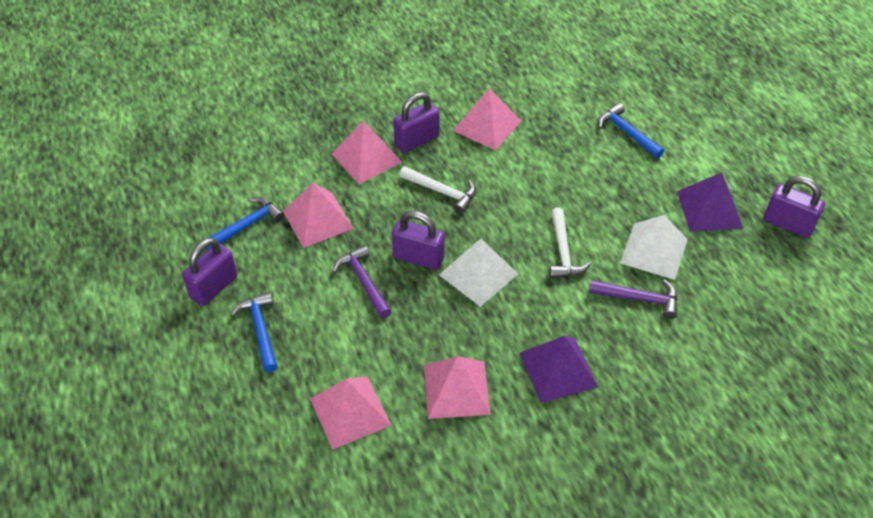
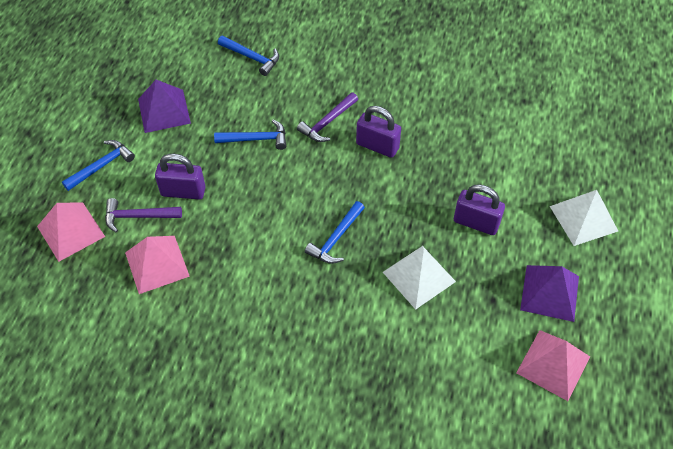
blue hammer: 3 -> 4
pink pyramid: 5 -> 3
purple padlock: 4 -> 3
white hammer: 2 -> 0

